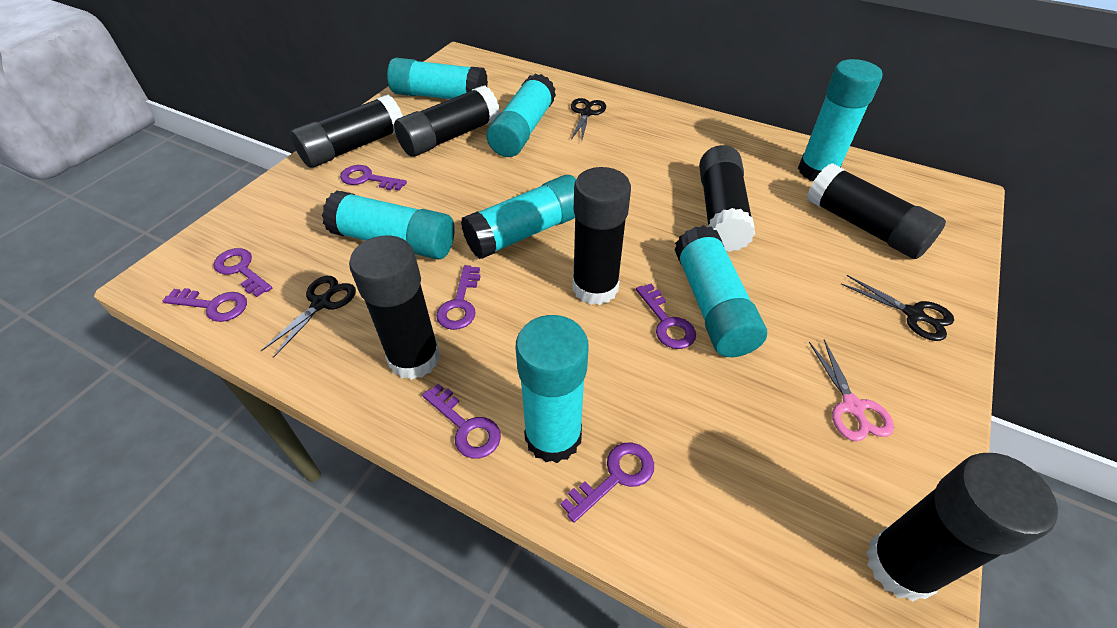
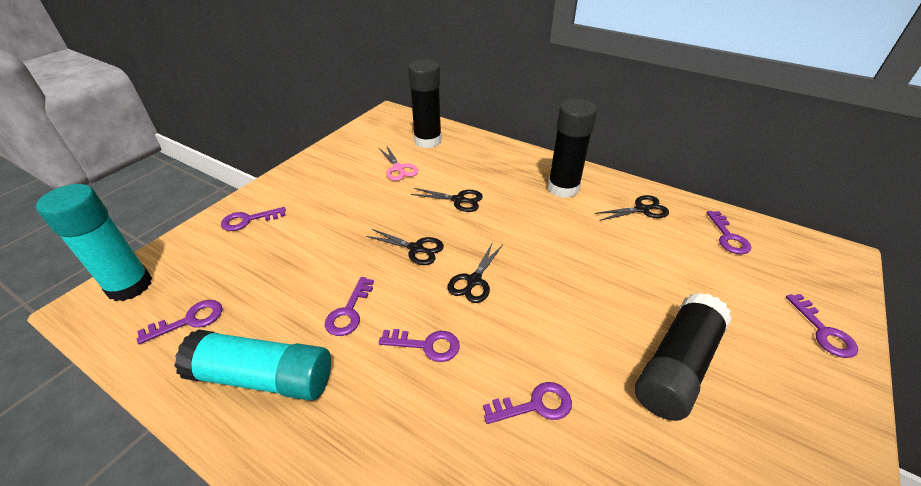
black glue stick: 7 -> 3
black scissors: 3 -> 4
turquoise glue stick: 7 -> 2

